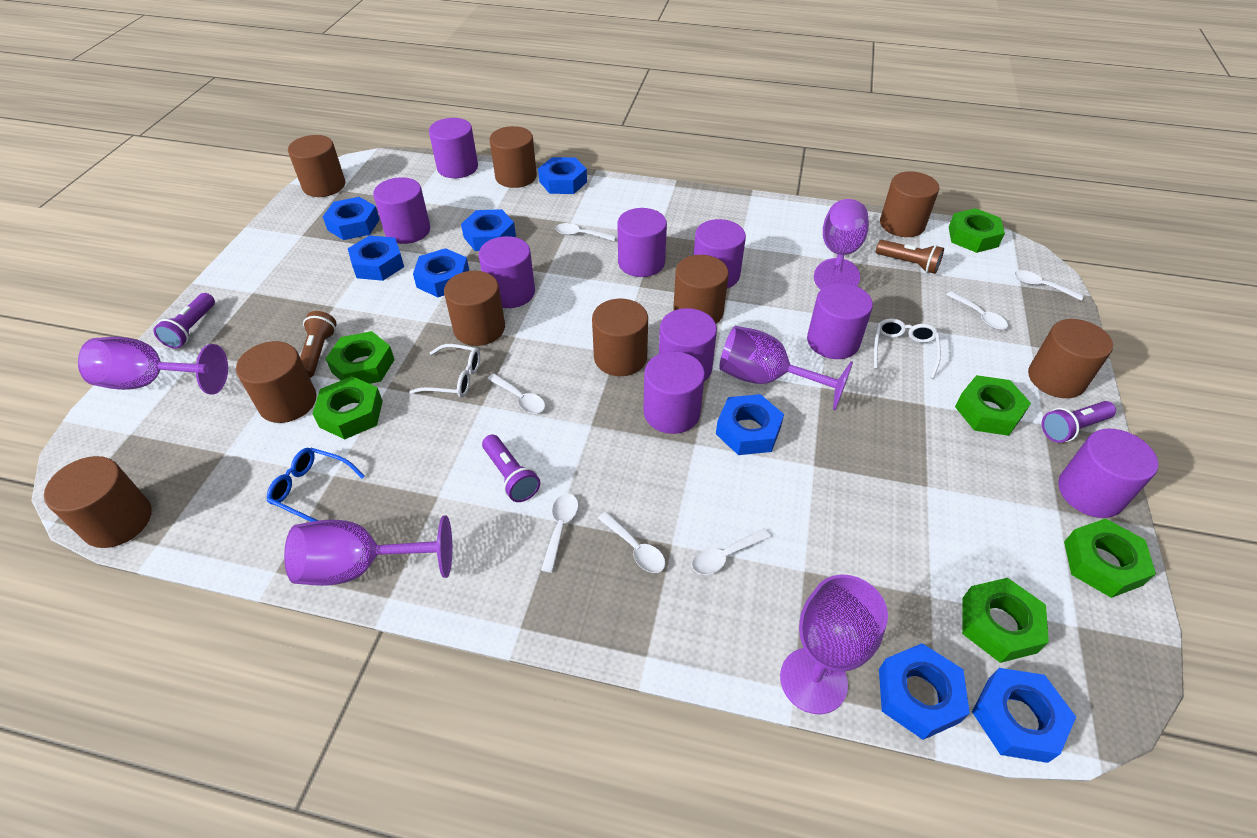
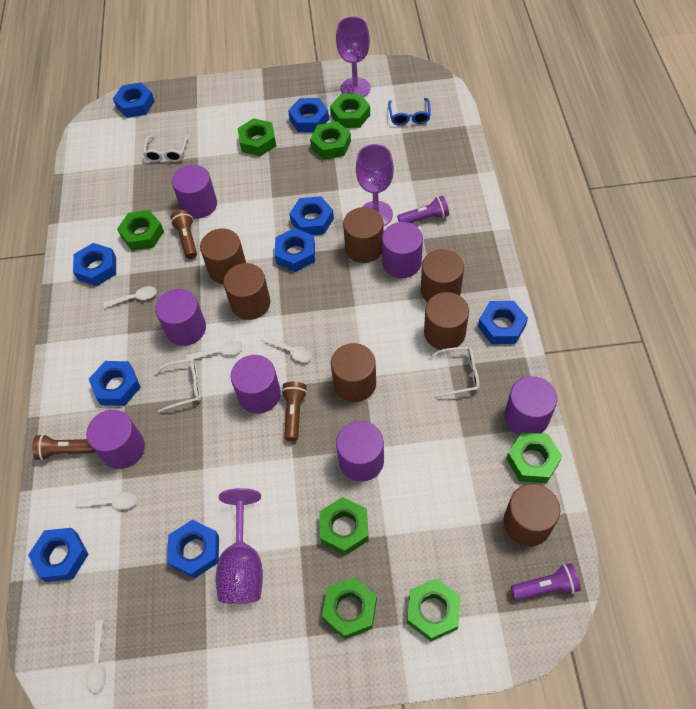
blue nut: 8 -> 9
brown cylinder: 9 -> 7
brown flashlight: 2 -> 3
green nut: 6 -> 8
purple cylinder: 9 -> 7
purple flashlight: 3 -> 2
purple goblet: 5 -> 3
white glasses: 2 -> 3
white spoon: 7 -> 5

